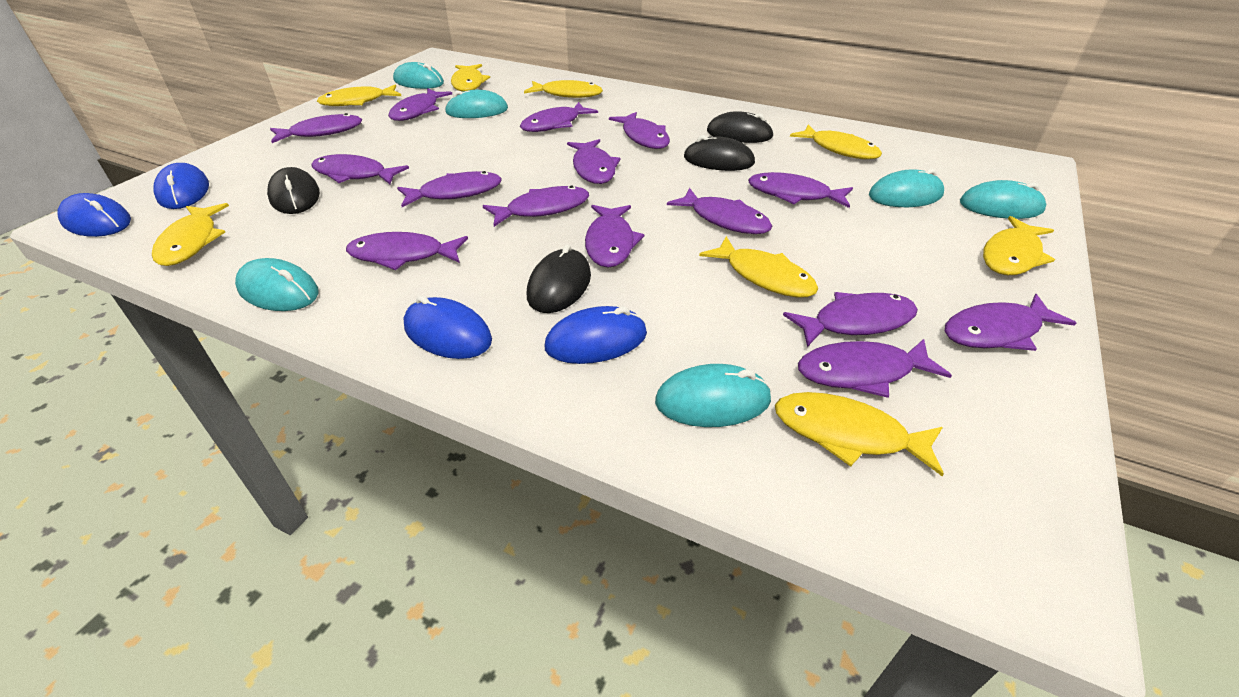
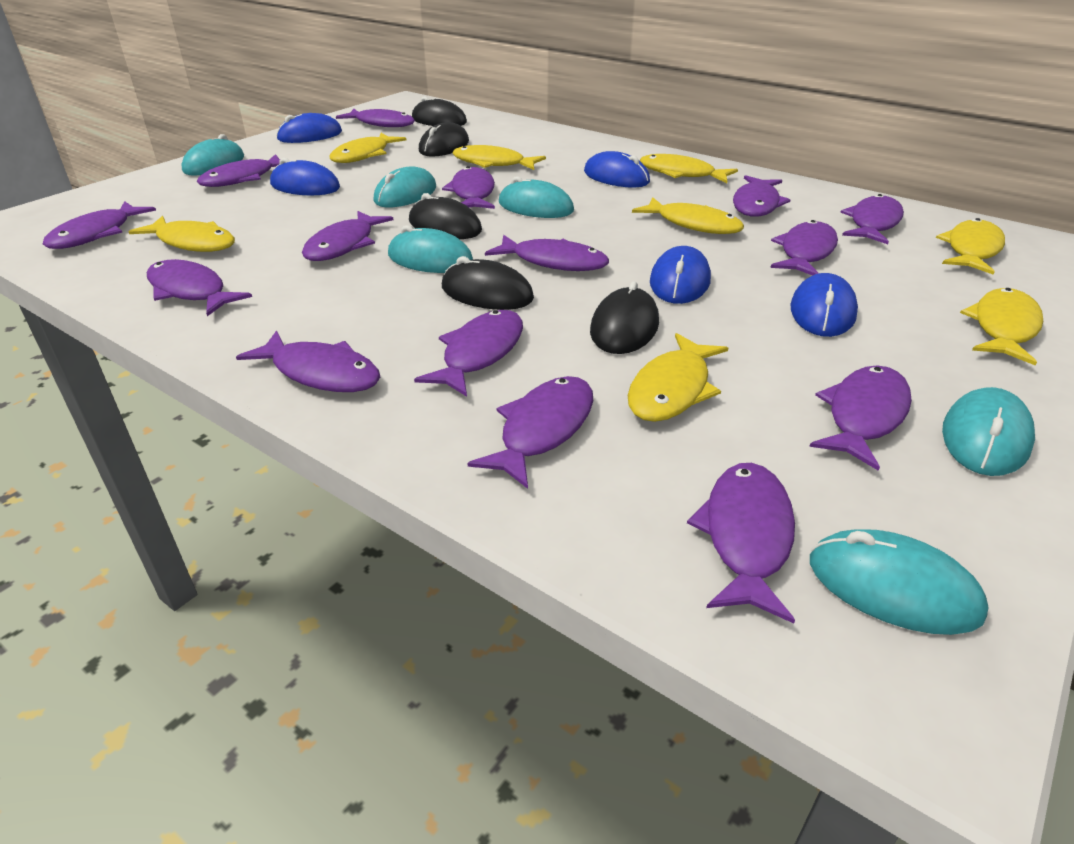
black mouse: 4 -> 5
blue mouse: 4 -> 5

